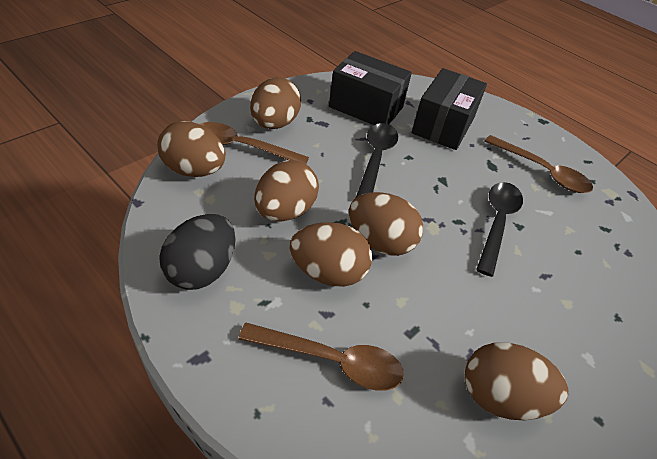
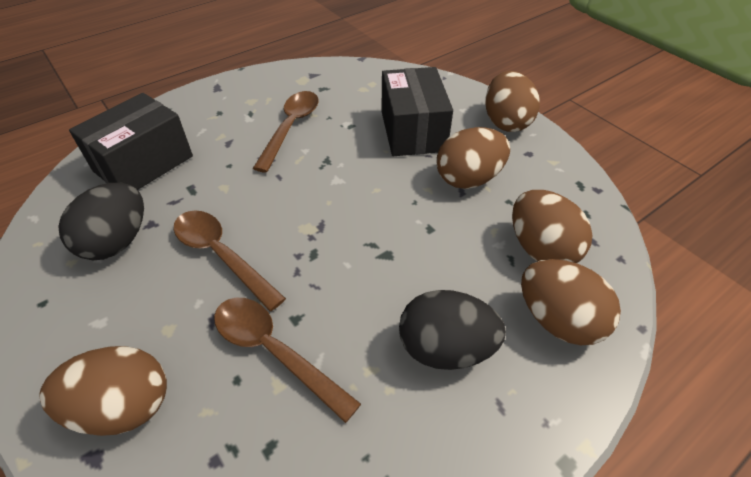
black egg: 1 -> 2
black spoon: 2 -> 0
brown egg: 6 -> 5

